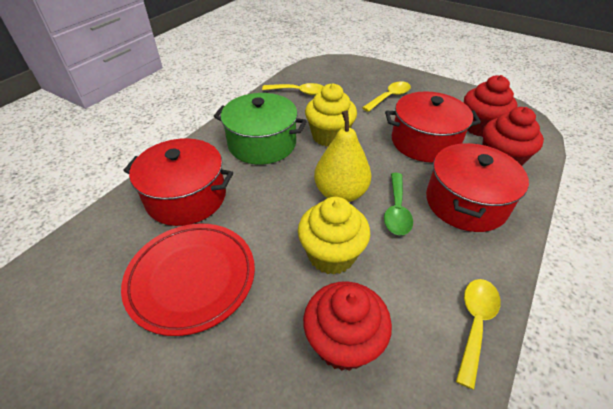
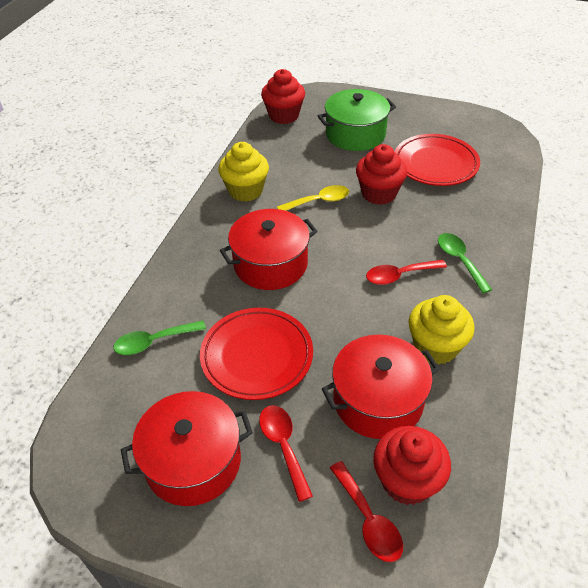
green spoon: 1 -> 2
red plate: 1 -> 2
red spoon: 0 -> 3
yellow pear: 1 -> 0
yellow spoon: 3 -> 1

